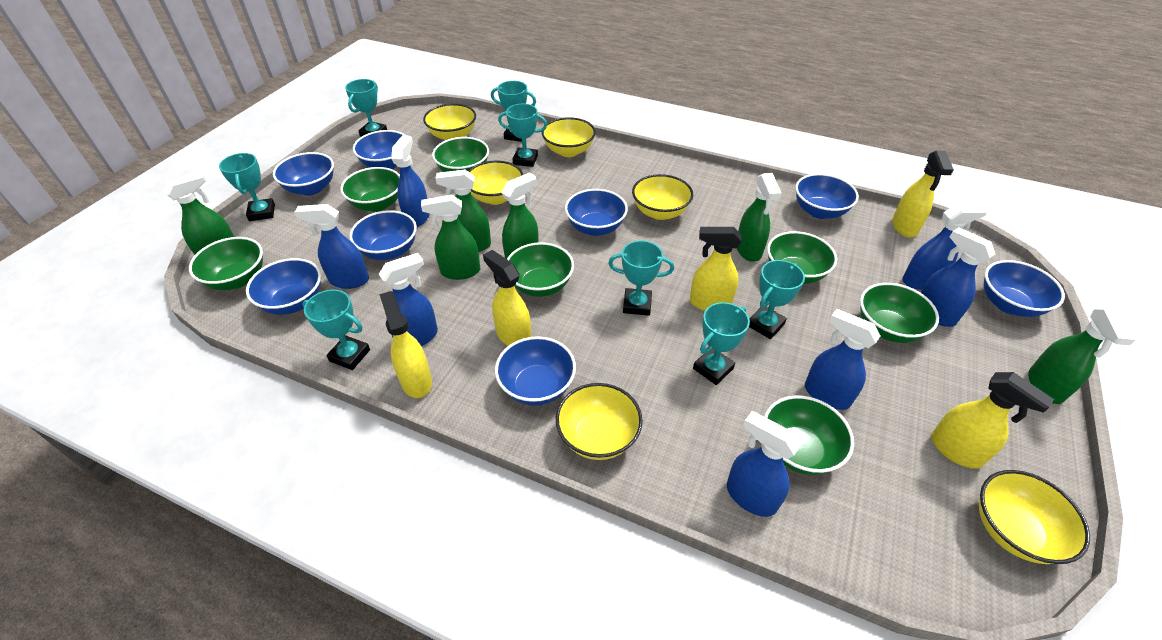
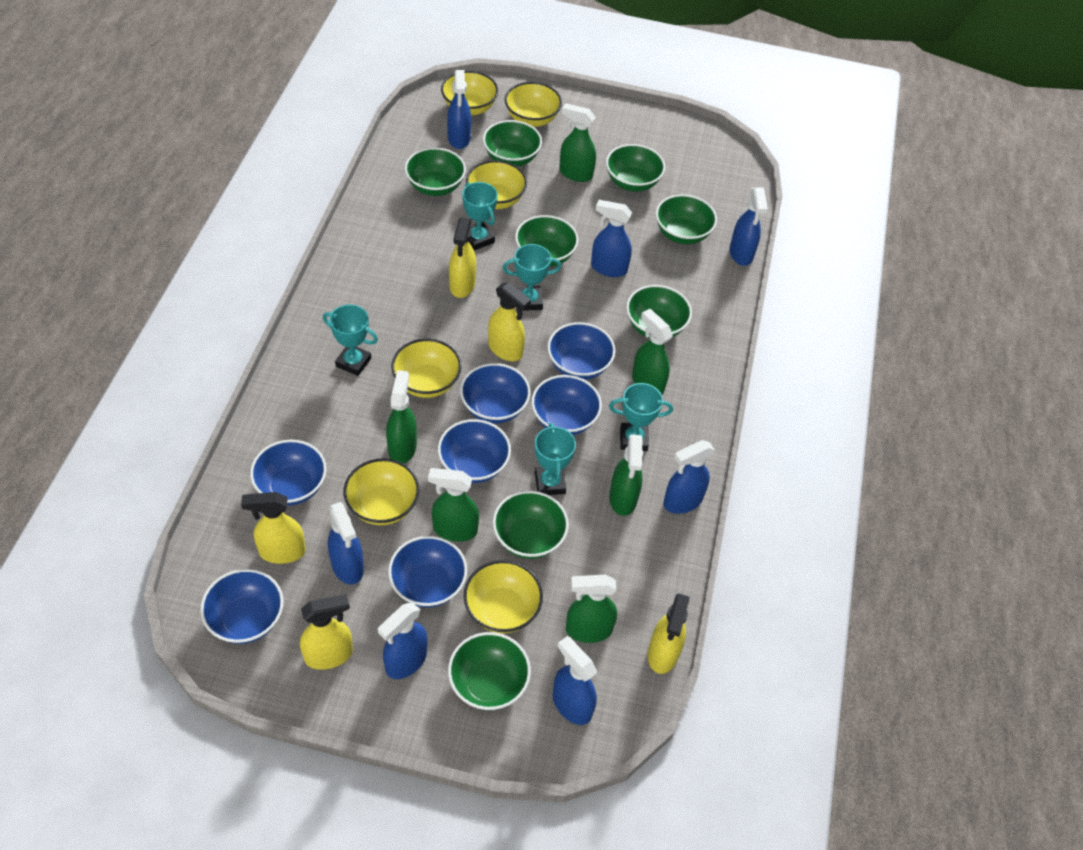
blue bowl: 8 -> 7
green bowl: 7 -> 8
turquoise trophy: 8 -> 5

